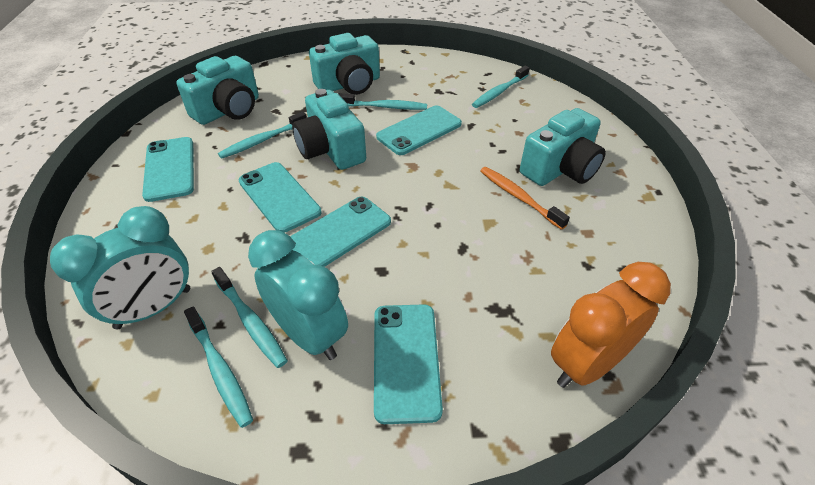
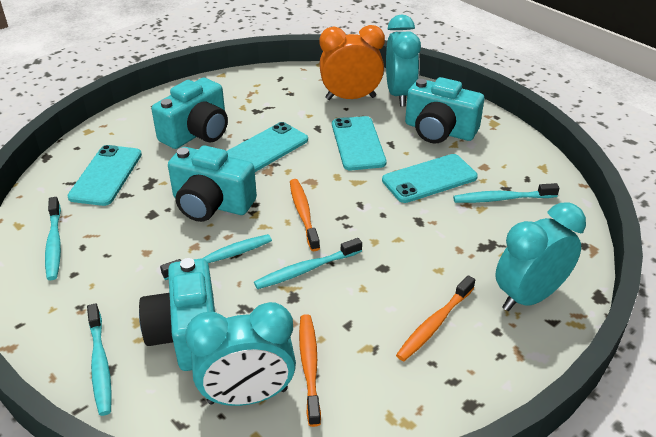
orange toothbrush: 1 -> 3
turquoise clock: 2 -> 3
turquoise phone: 5 -> 4

